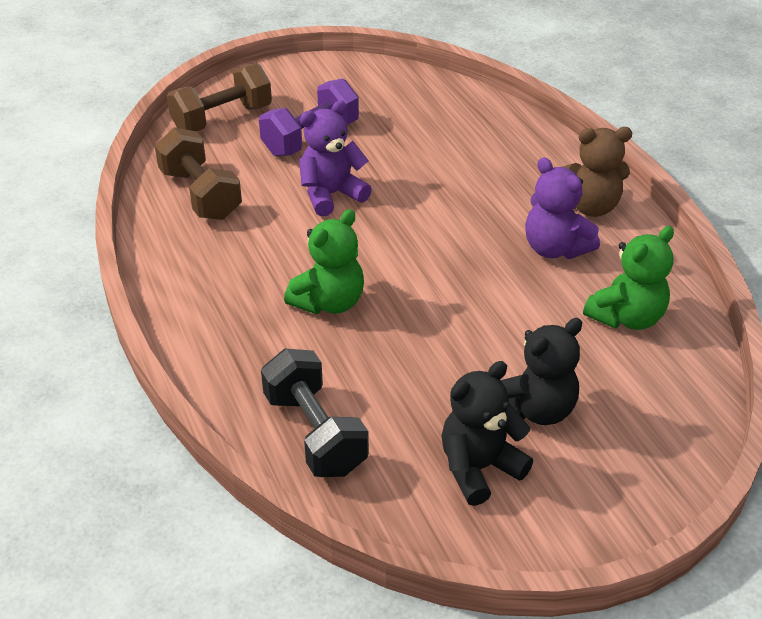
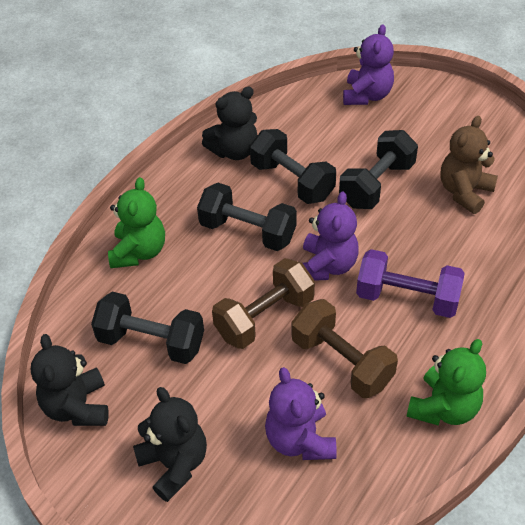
black dumbbell: 1 -> 4
black teddy bear: 2 -> 3
purple teddy bear: 2 -> 3

